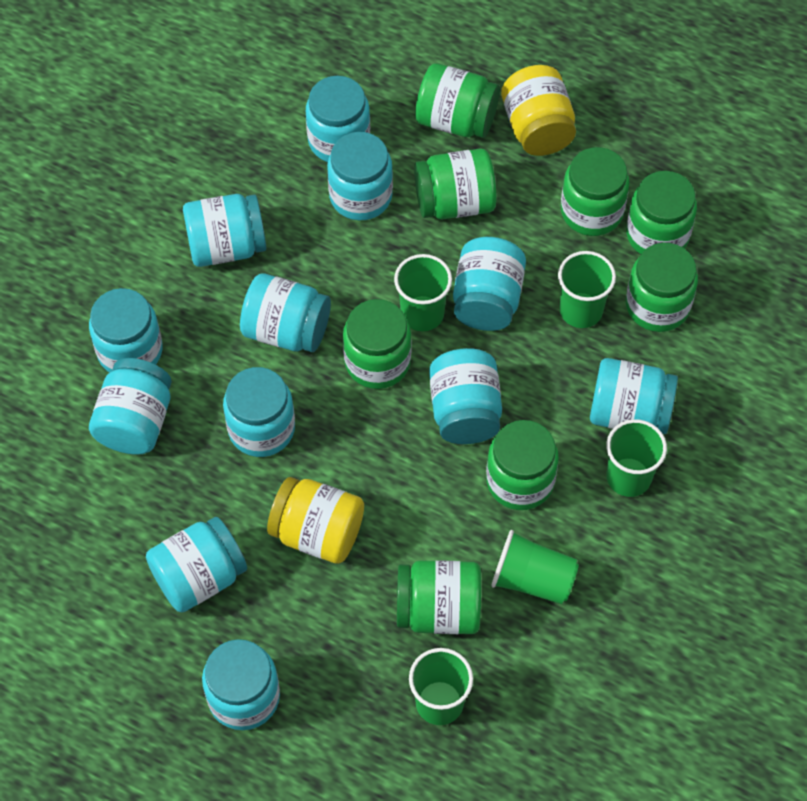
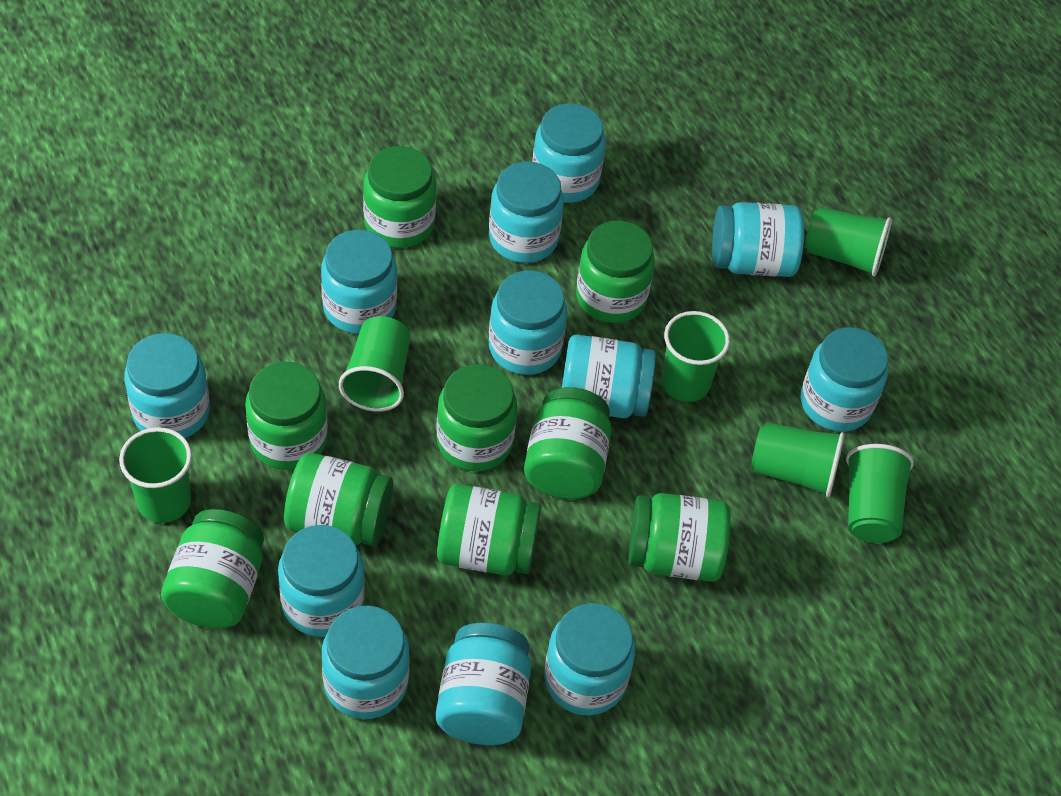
green cup: 5 -> 6
green jar: 8 -> 9
yellow jar: 2 -> 0

